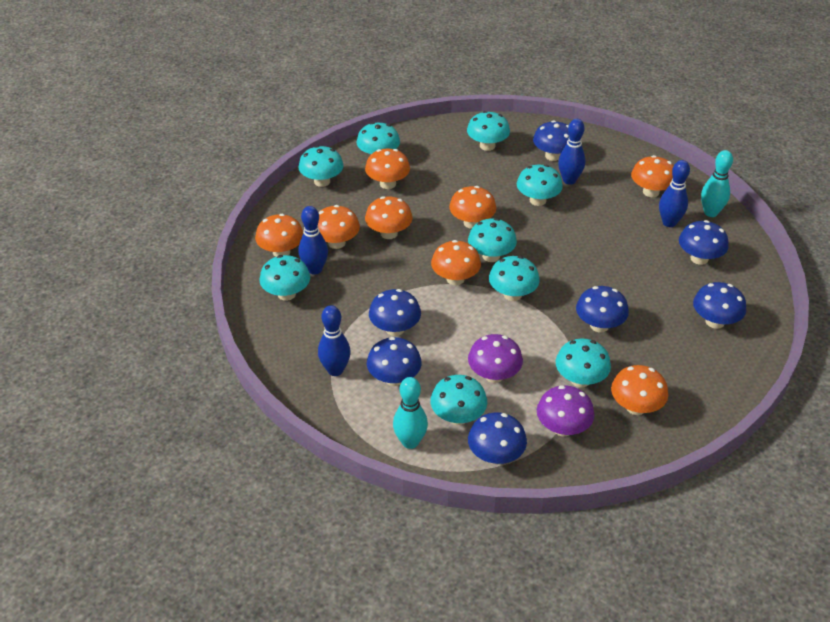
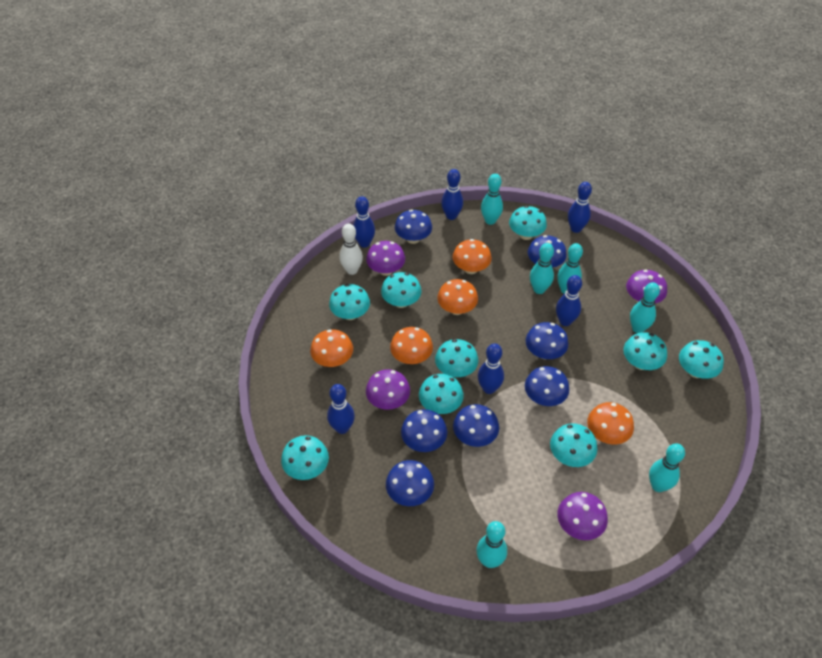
blue bowling pin: 4 -> 6
orange mushroom: 8 -> 5
purple mushroom: 2 -> 4
turquoise bowling pin: 2 -> 6
white bowling pin: 0 -> 1

